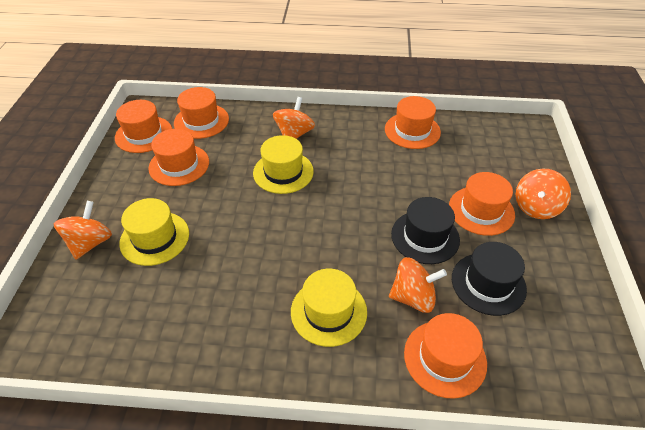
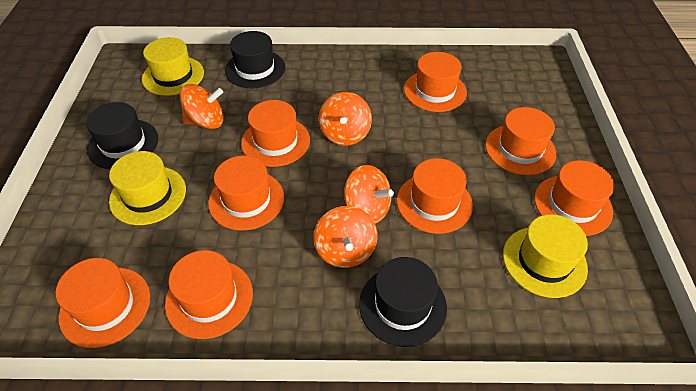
black hat: 2 -> 3
orange hat: 6 -> 8

